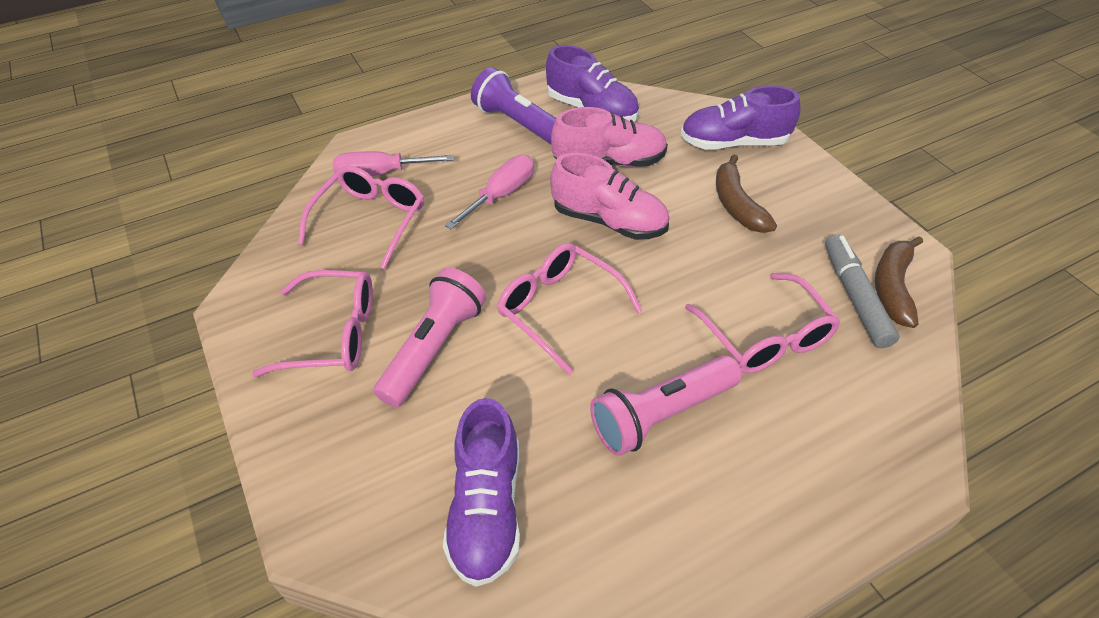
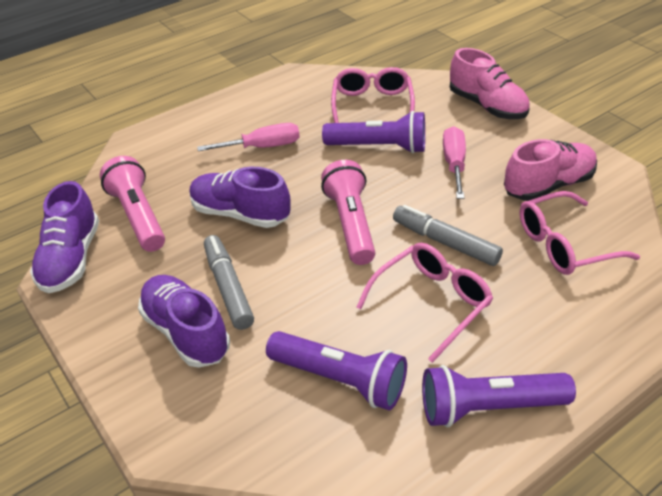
brown banana: 2 -> 0
grey marker: 1 -> 2
pink glasses: 4 -> 3
purple flashlight: 1 -> 3

